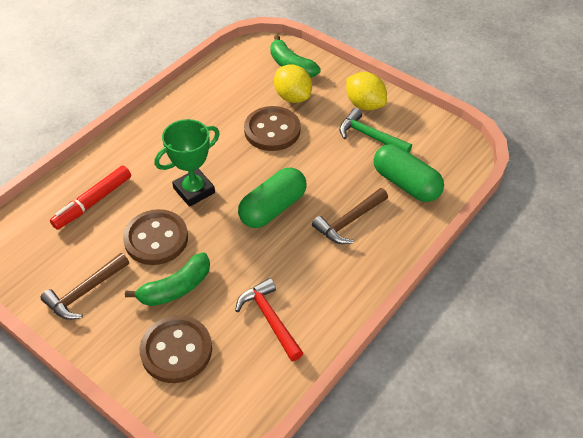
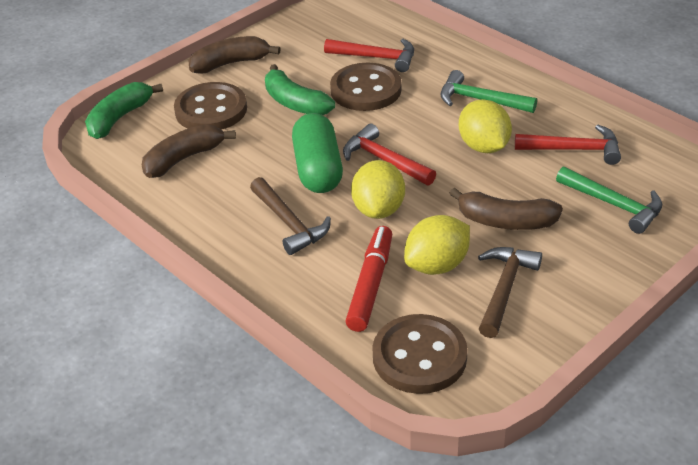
brown banana: 0 -> 3
green capsule: 2 -> 1
green hammer: 1 -> 2
green trophy: 1 -> 0
red hammer: 1 -> 3
yellow lemon: 2 -> 3

